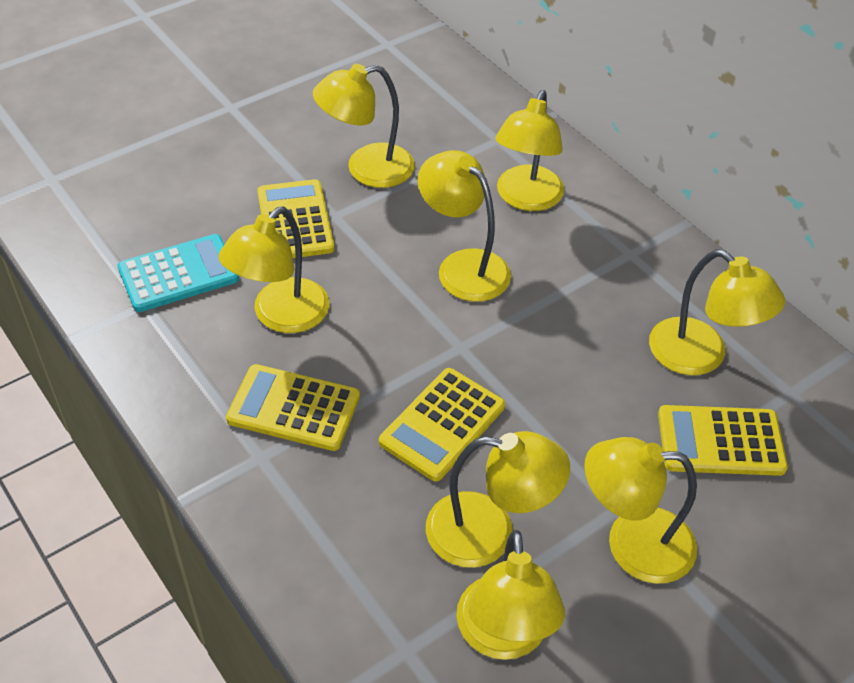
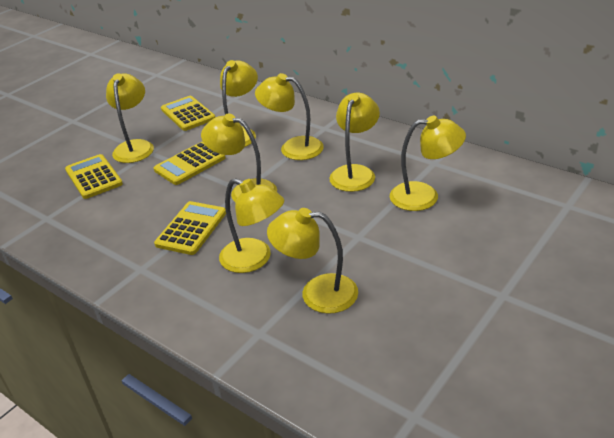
turquoise calculator: 1 -> 0

